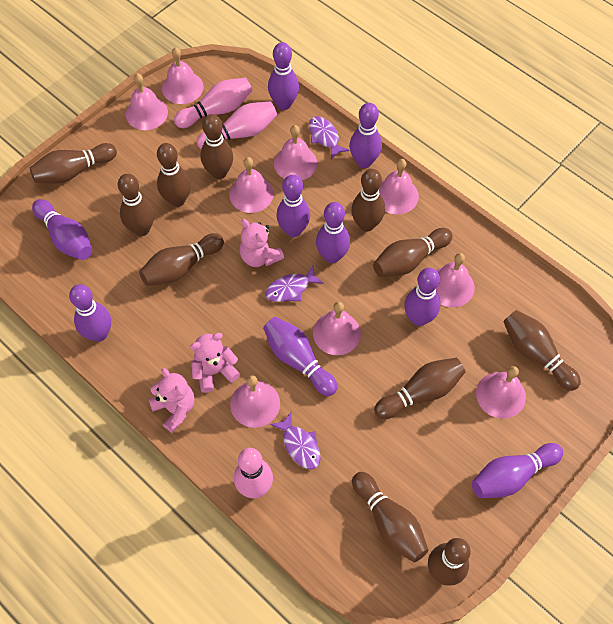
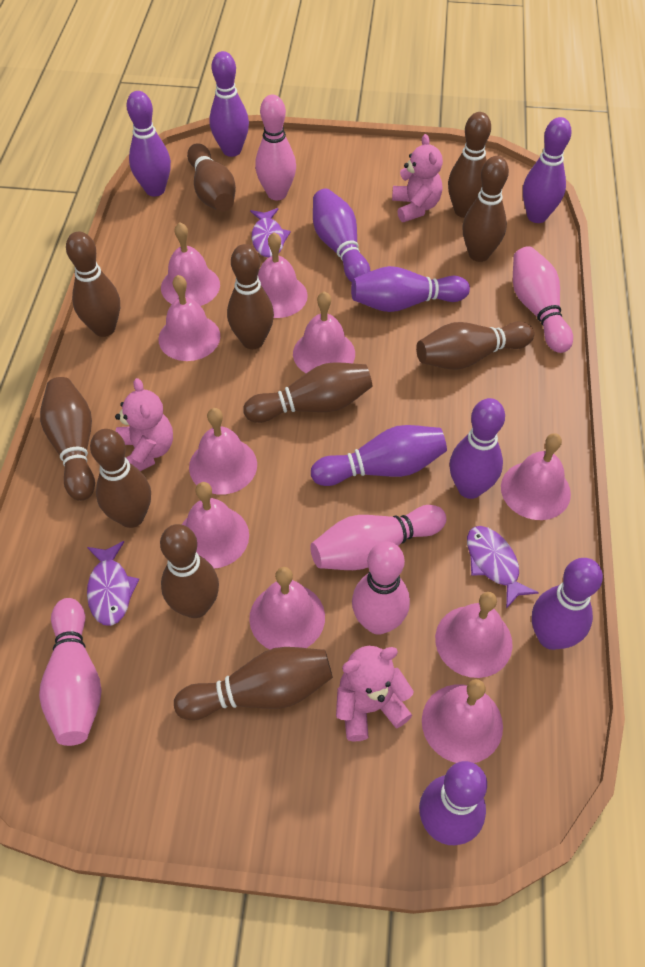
pink bell: 9 -> 10
pink bowling pin: 3 -> 5

